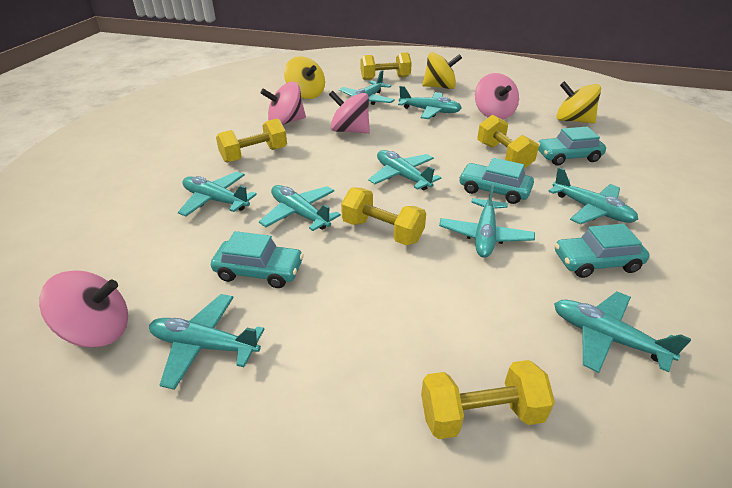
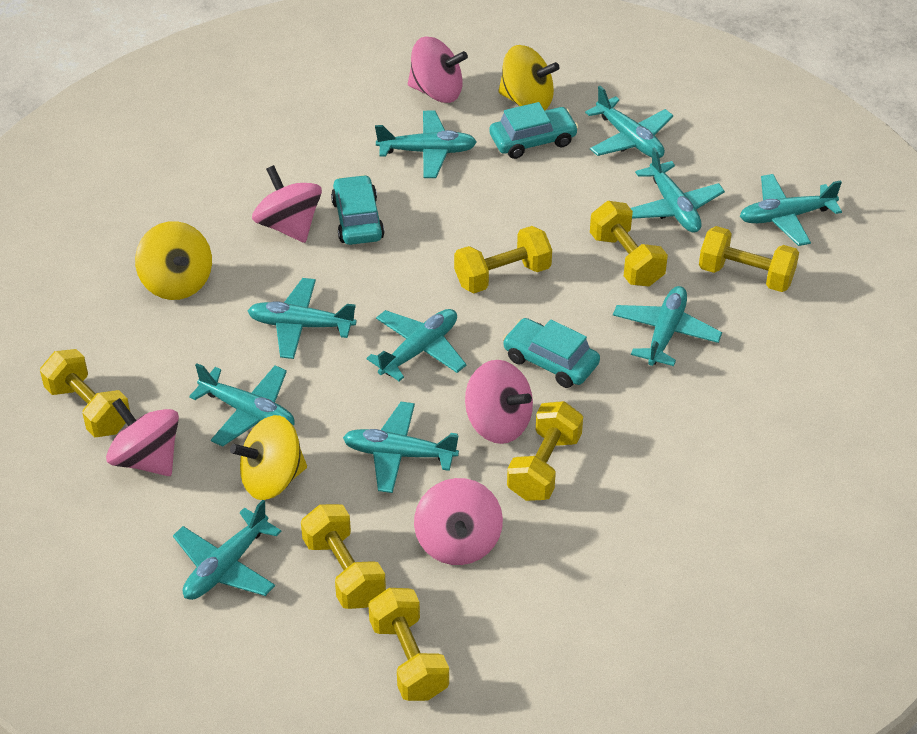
pink spinning top: 4 -> 5
turquoise car: 4 -> 3
turquoise plane: 9 -> 10
yellow dumbbell: 5 -> 7

